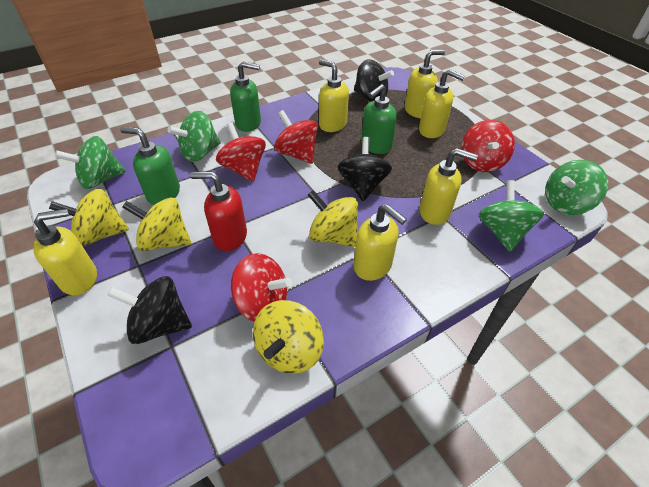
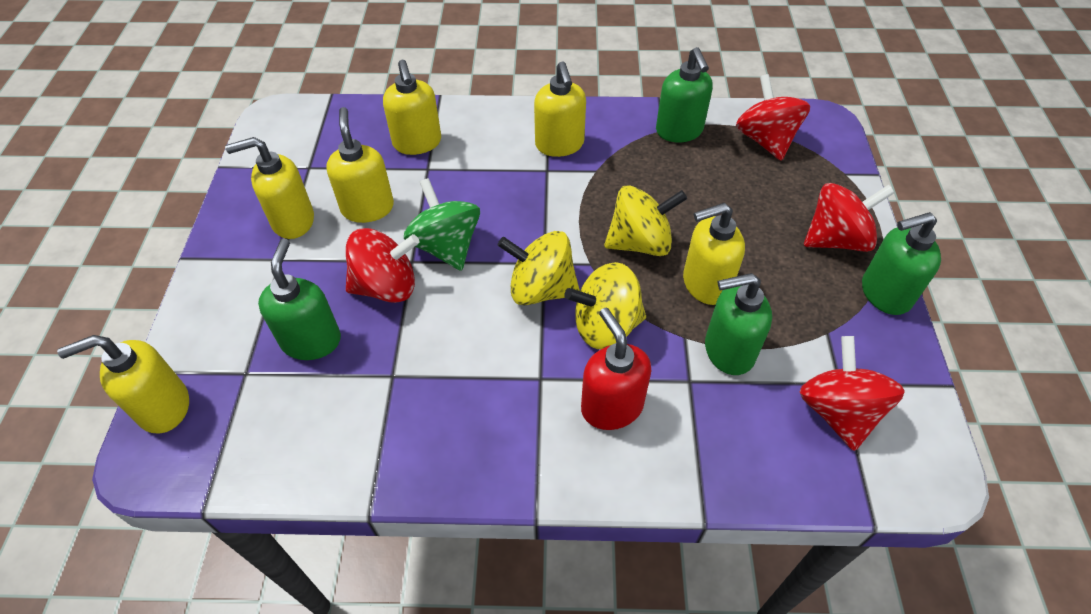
black spinning top: 3 -> 0
green soap dispenser: 3 -> 4
green spinning top: 4 -> 1
yellow spinning top: 4 -> 3

